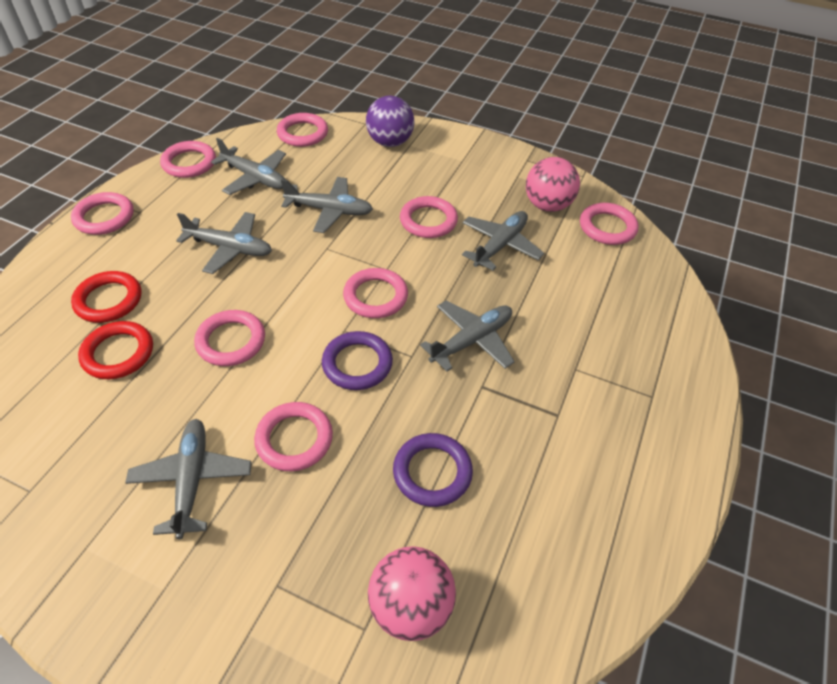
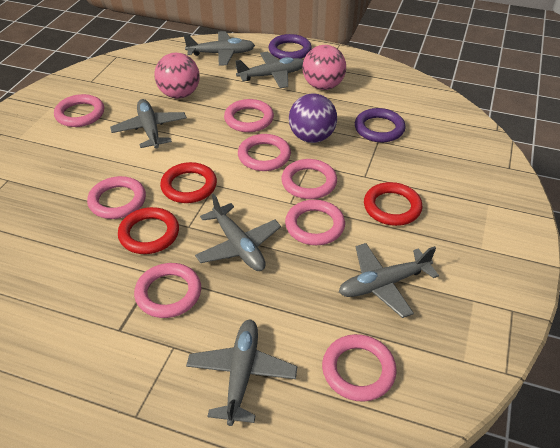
red ring: 2 -> 3

